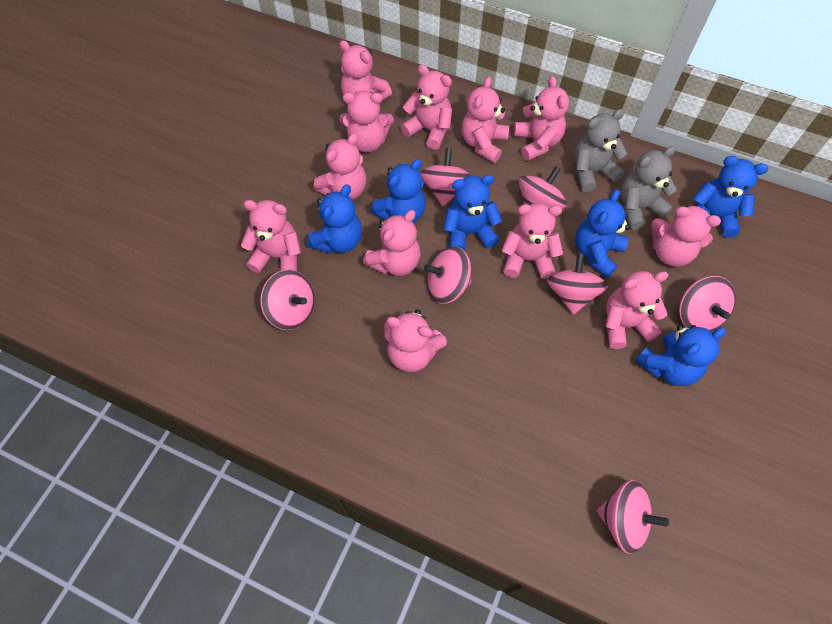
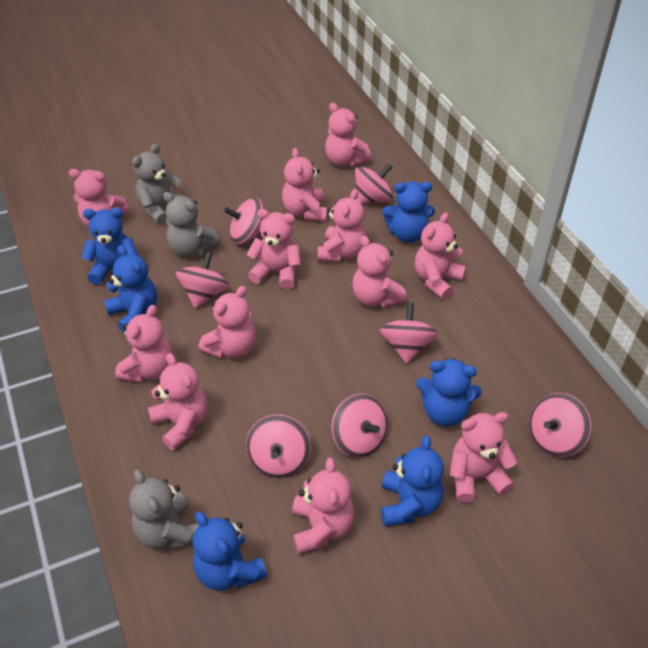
grey teddy bear: 2 -> 3

